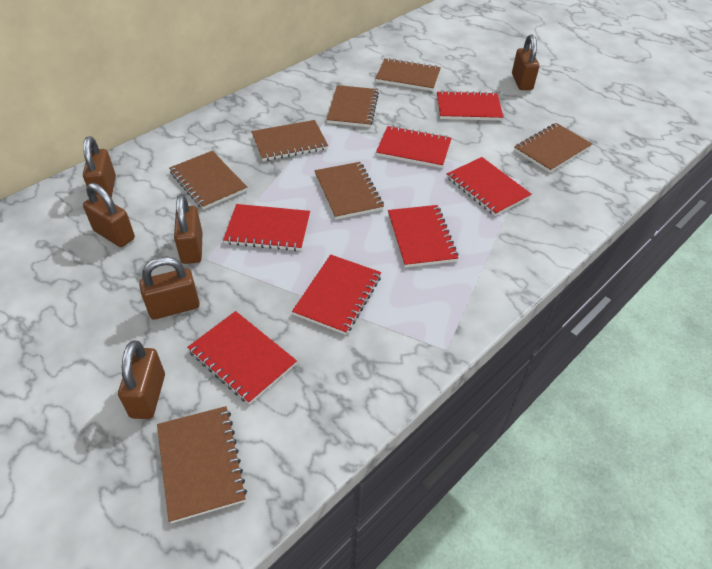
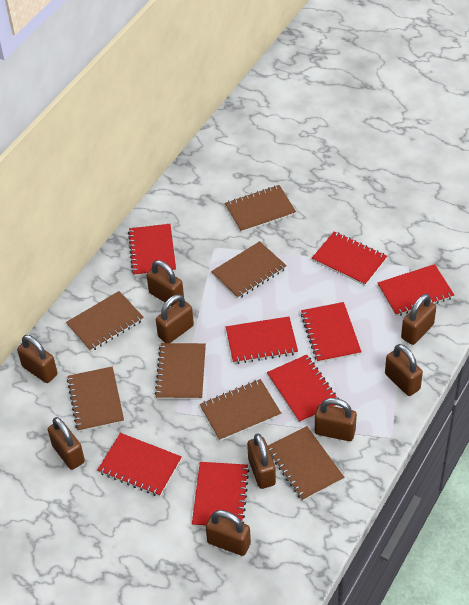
brown padlock: 6 -> 9
red notebook: 7 -> 8

